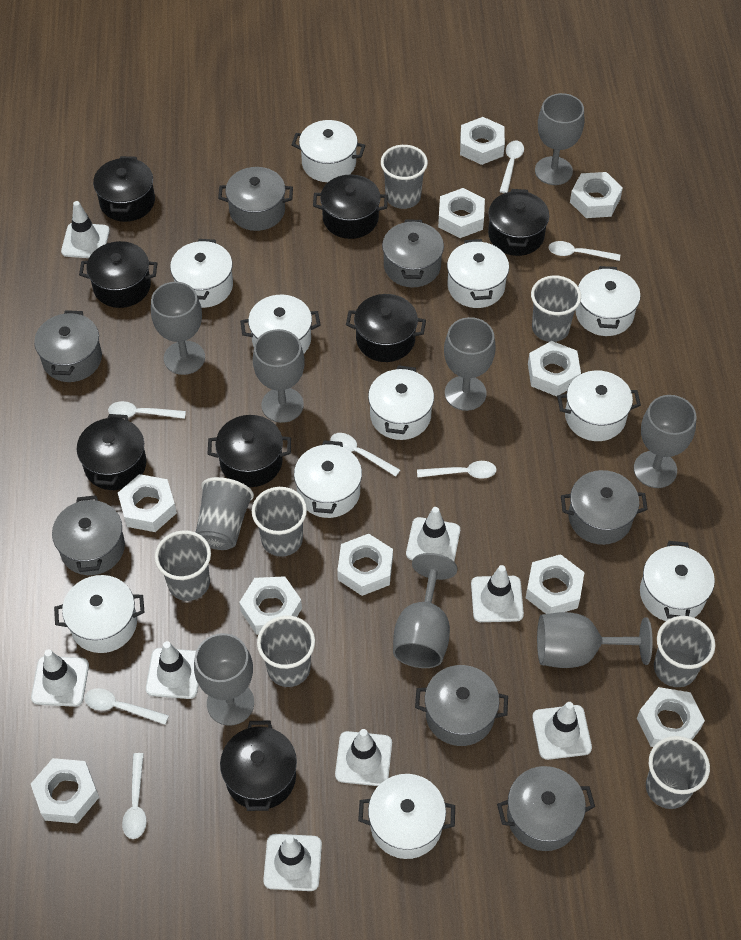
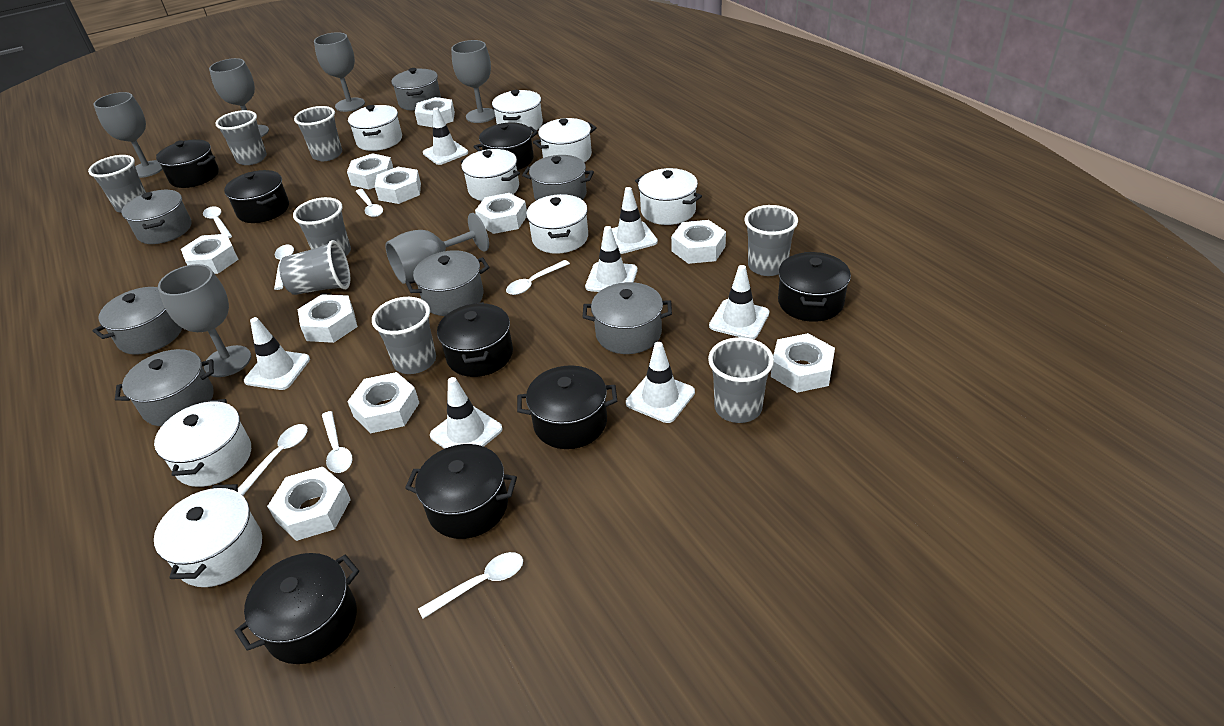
grey goblet: 8 -> 6
white pot: 11 -> 8
white traffic cone: 8 -> 7

